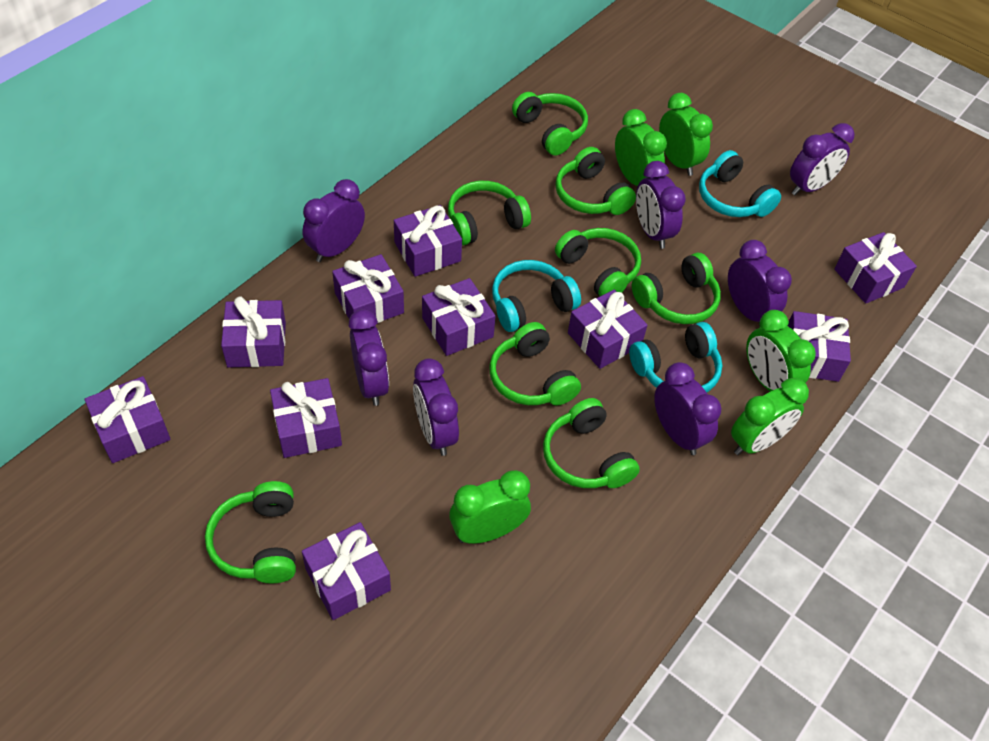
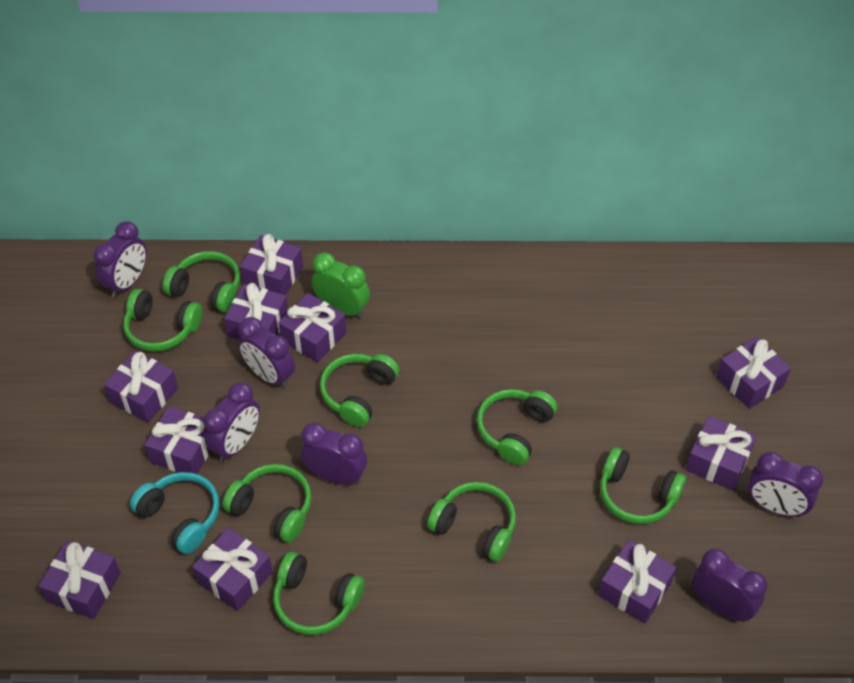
green clock: 5 -> 1
purple clock: 7 -> 6
turquoise headphones: 3 -> 1

